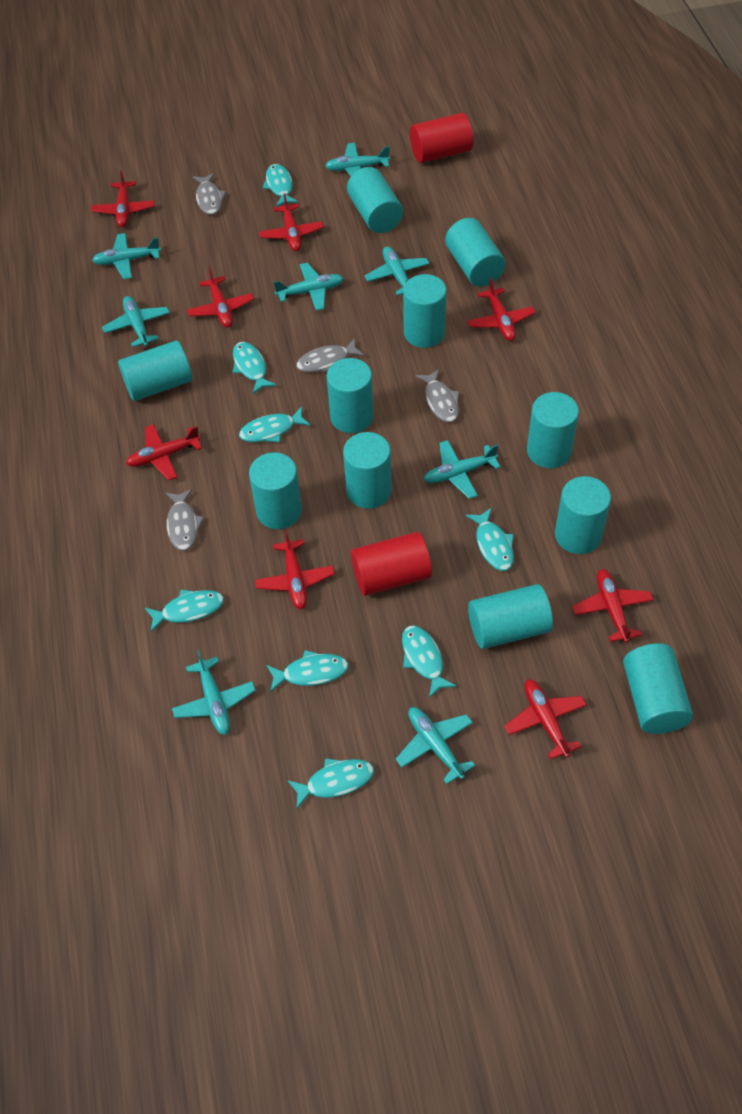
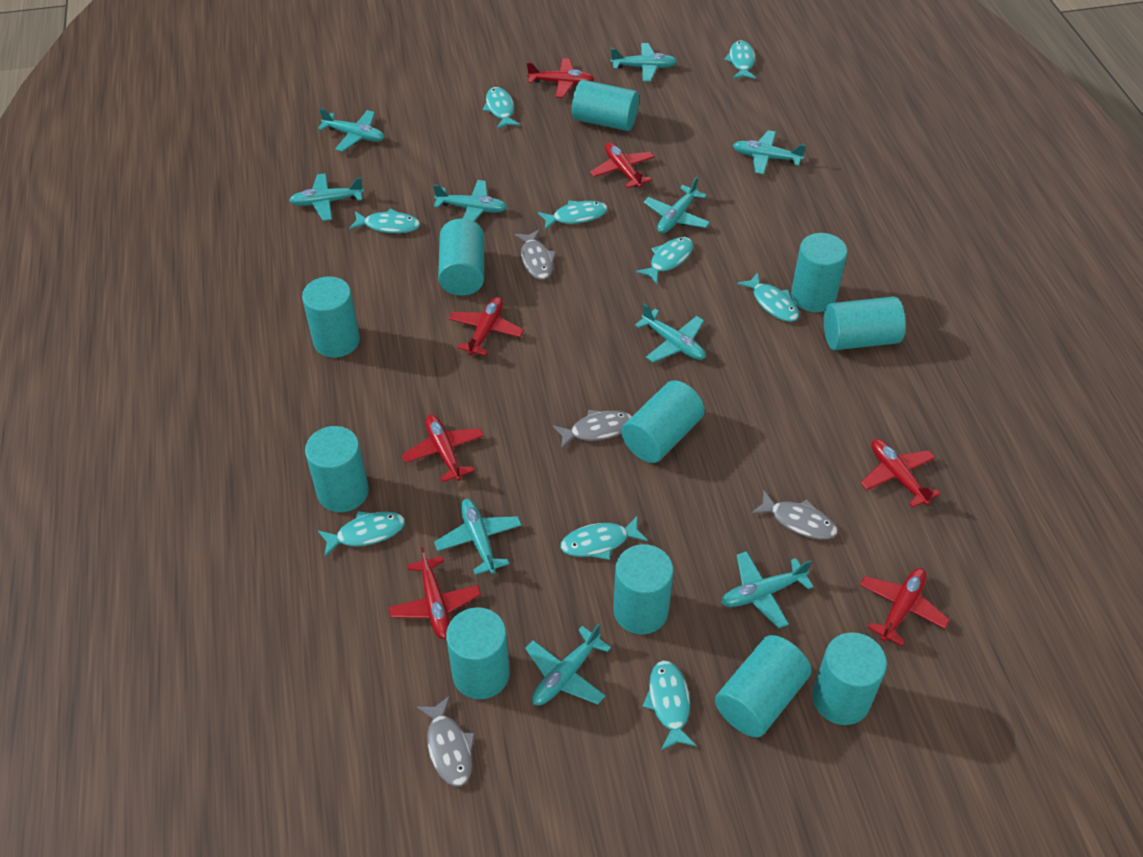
red cylinder: 2 -> 0
red plane: 8 -> 7
turquoise fish: 8 -> 9
turquoise plane: 8 -> 10

